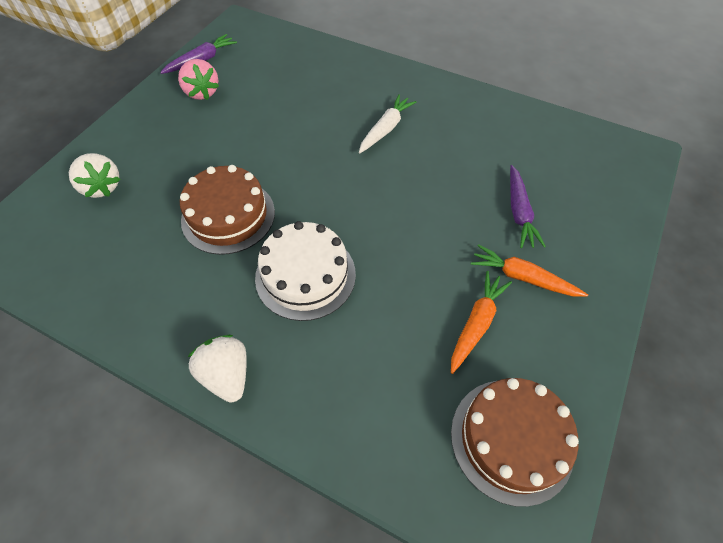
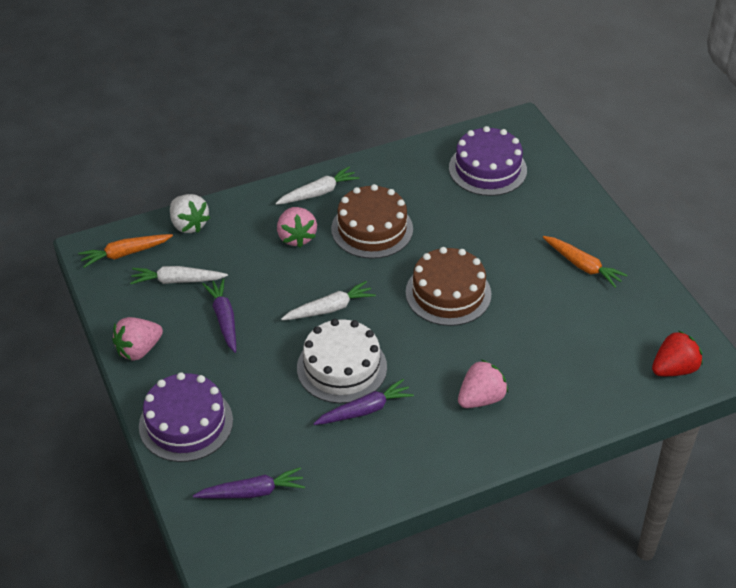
pink strawberry: 1 -> 3
purple cake: 0 -> 2
purple carrot: 2 -> 3
red strawberry: 0 -> 1
white carrot: 1 -> 3
white strawberry: 2 -> 1

